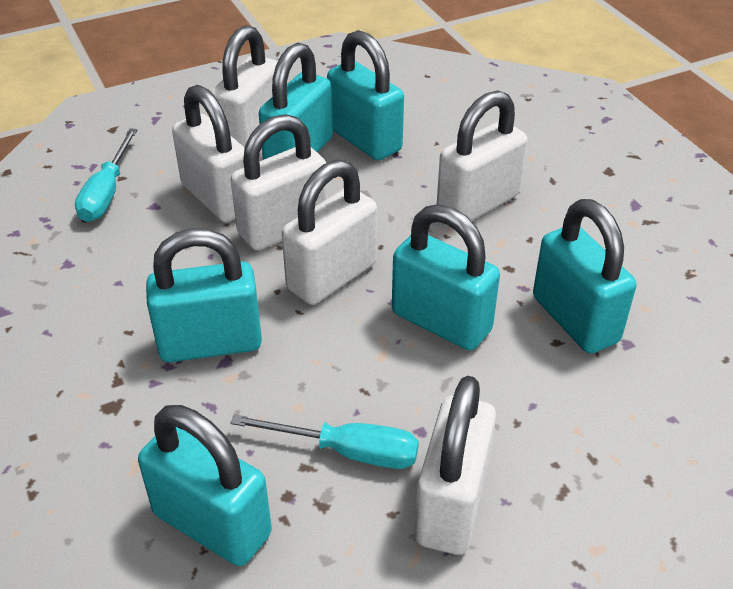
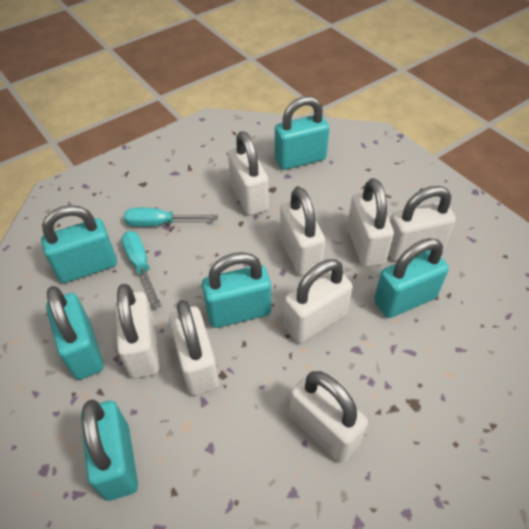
white padlock: 6 -> 8

